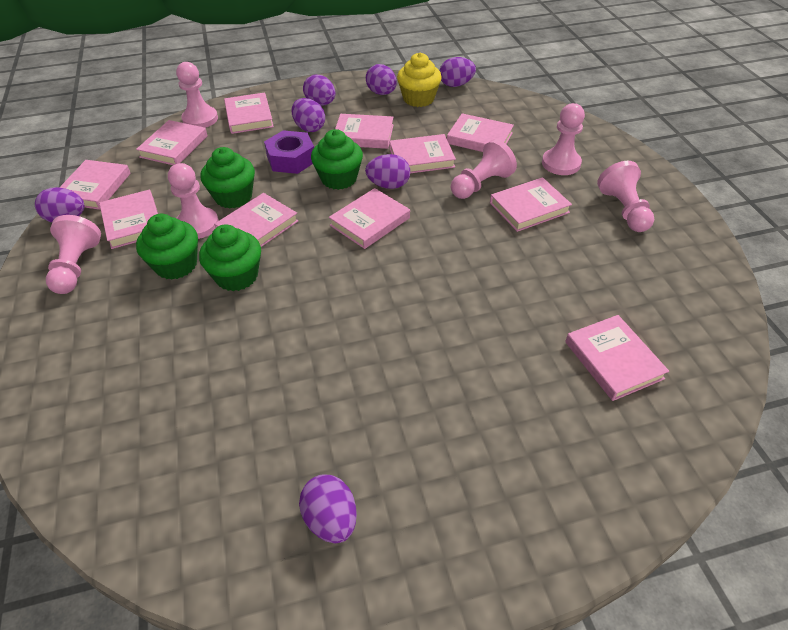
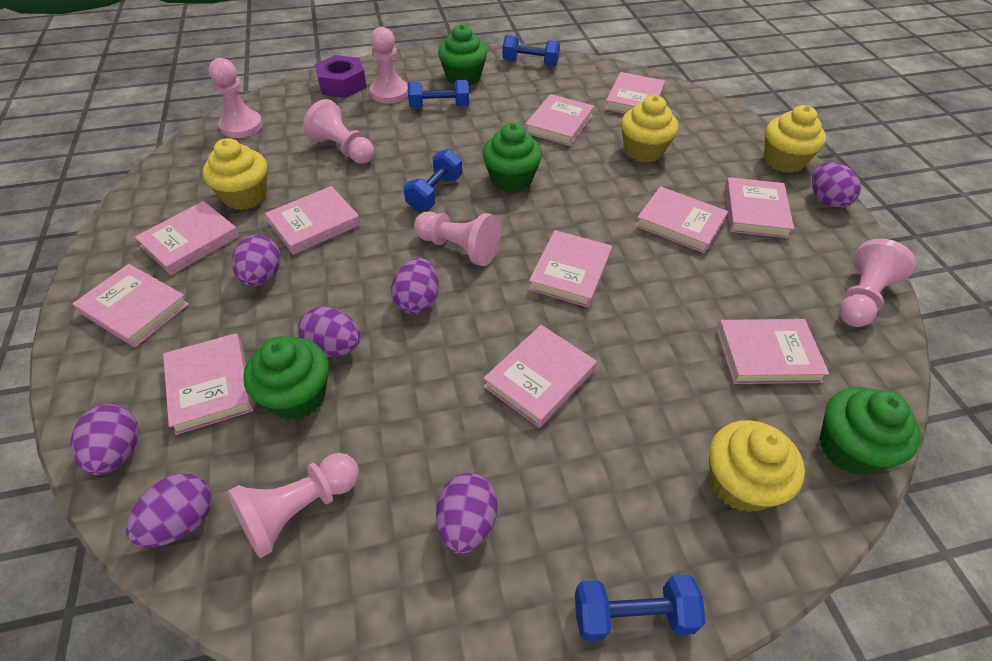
blue dumbbell: 0 -> 4
yellow cupcake: 1 -> 4

